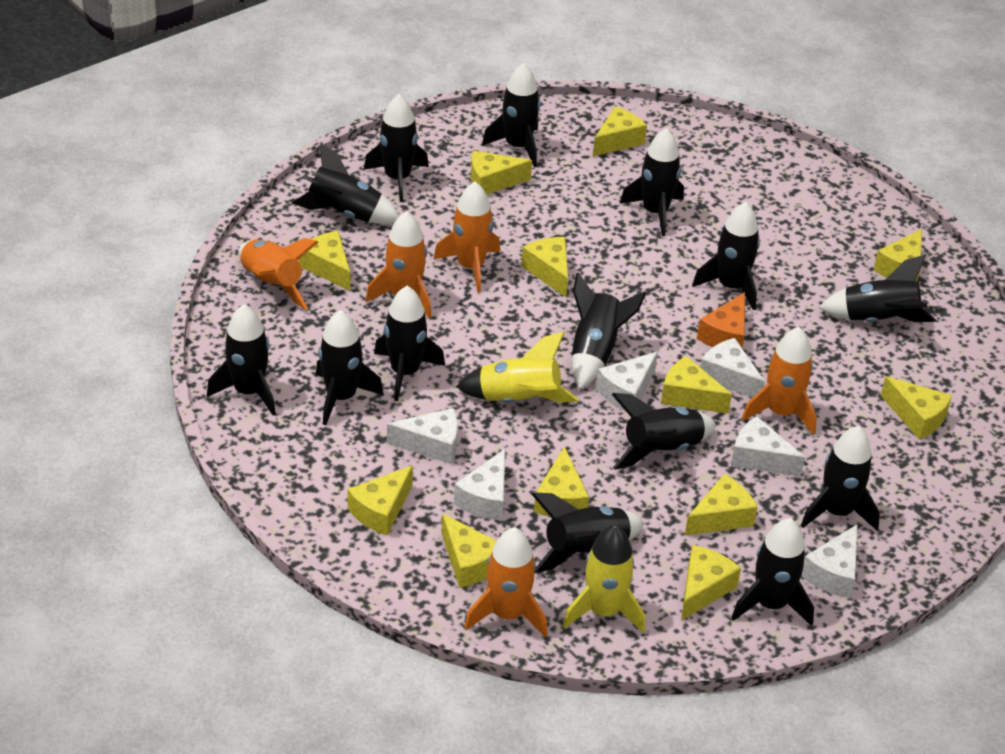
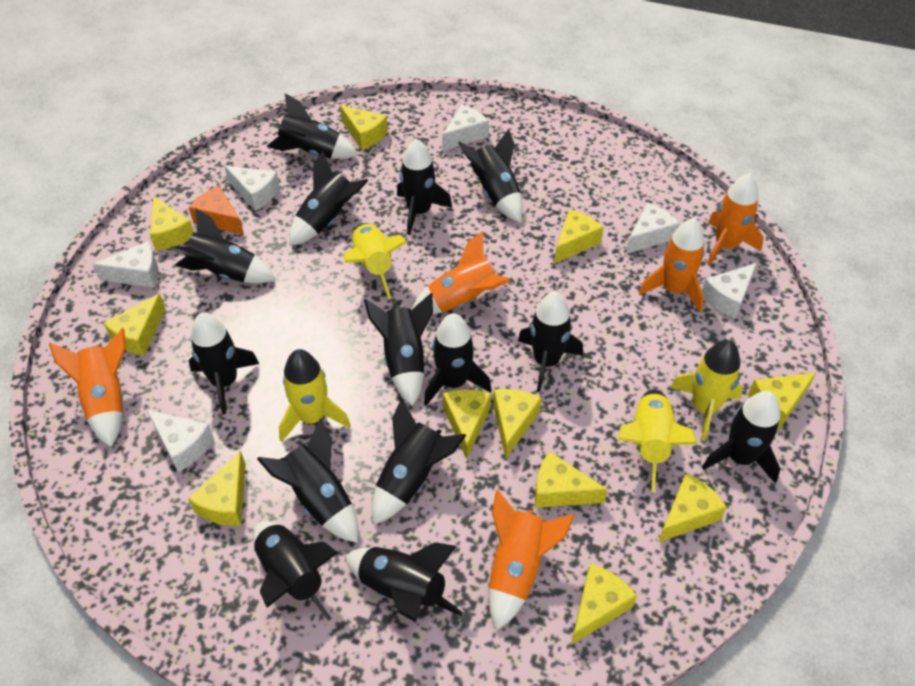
yellow cheese: 12 -> 11
yellow rocket: 2 -> 4

